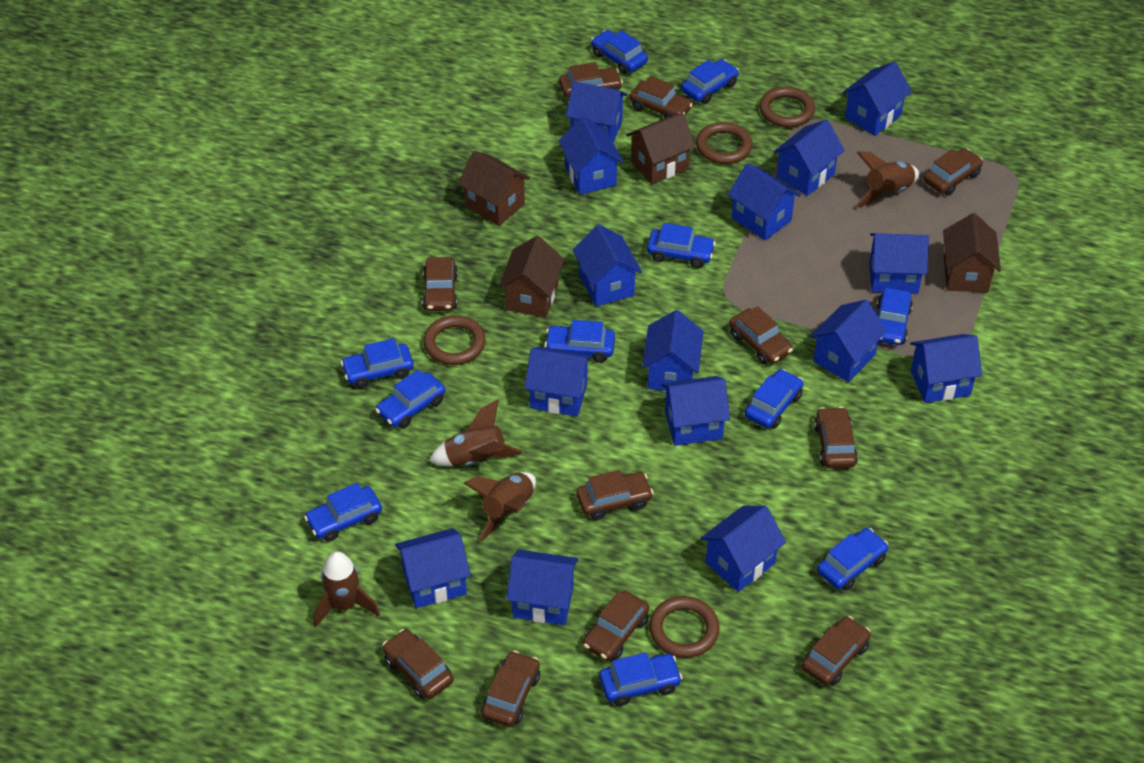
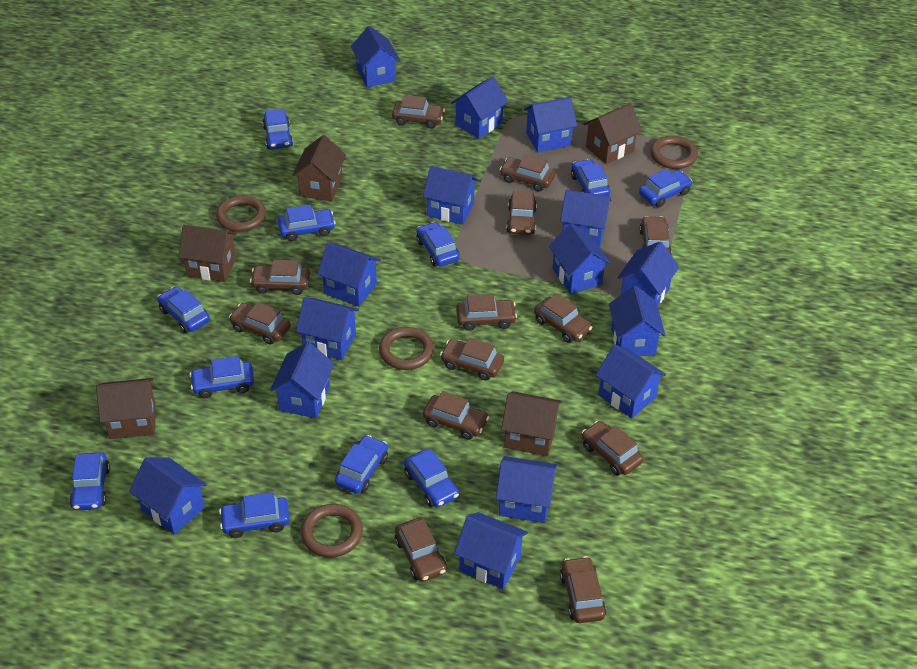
brown car: 11 -> 13
brown house: 4 -> 5
brown rocket: 4 -> 0

